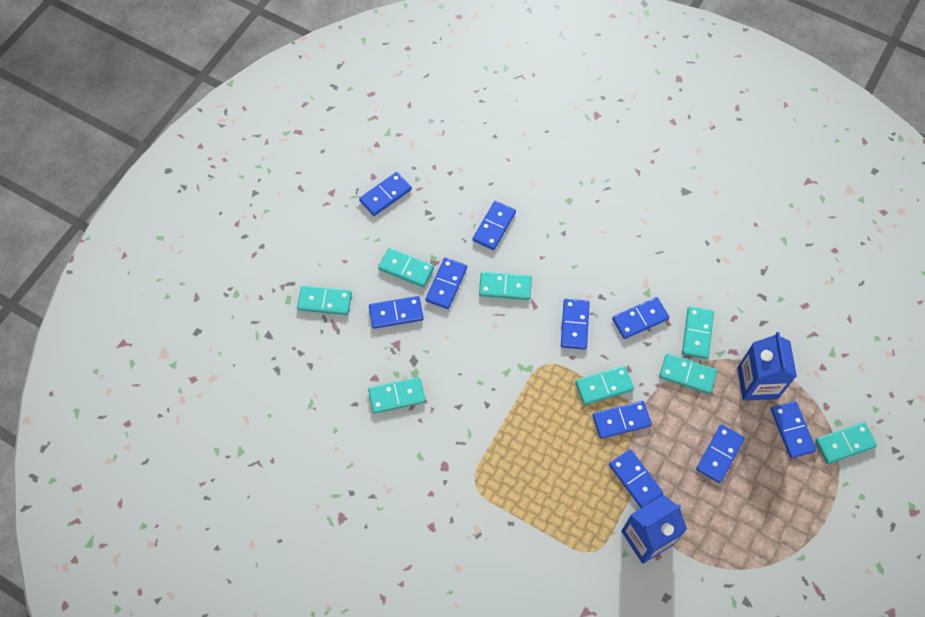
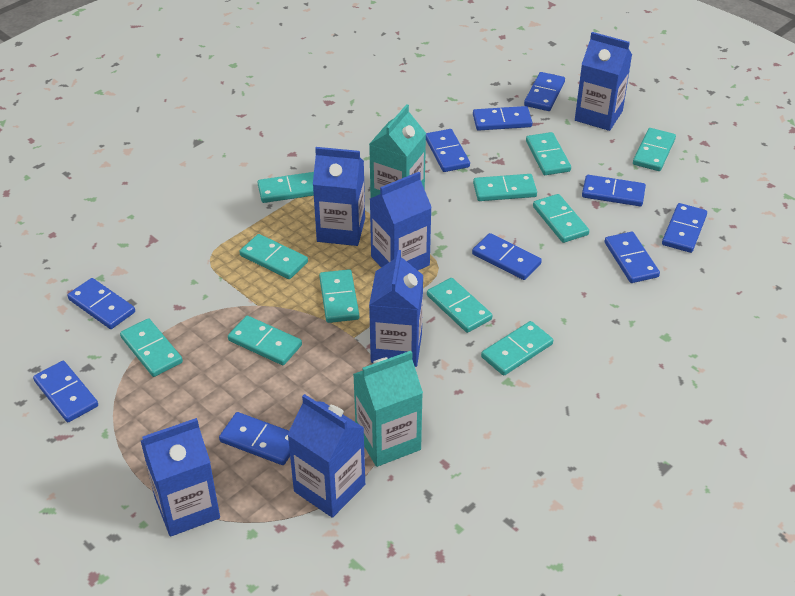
blue carton: 2 -> 6
turquoise carton: 0 -> 2
turquoise domino: 8 -> 11

